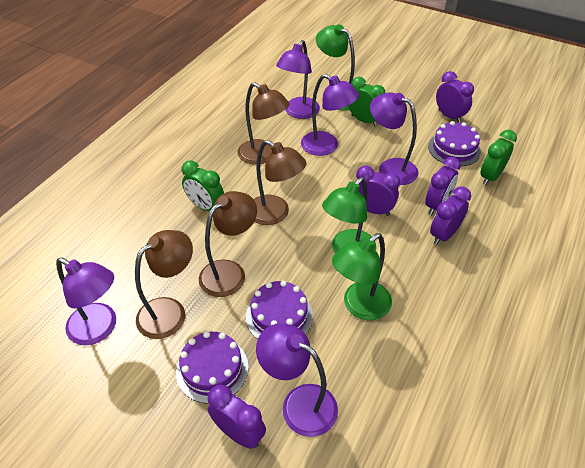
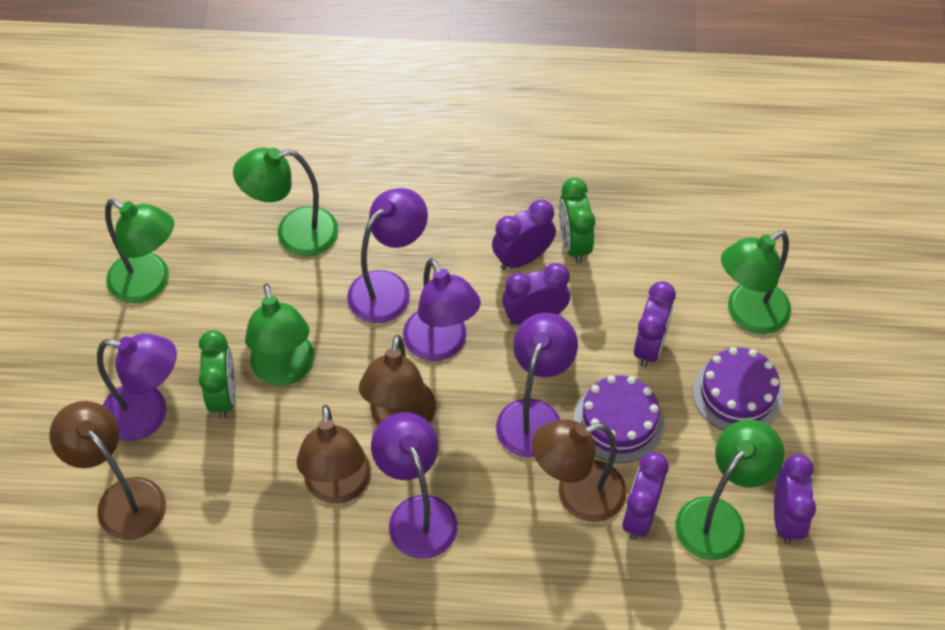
green clock: 3 -> 2
green lamp: 3 -> 5
purple cake: 3 -> 2

